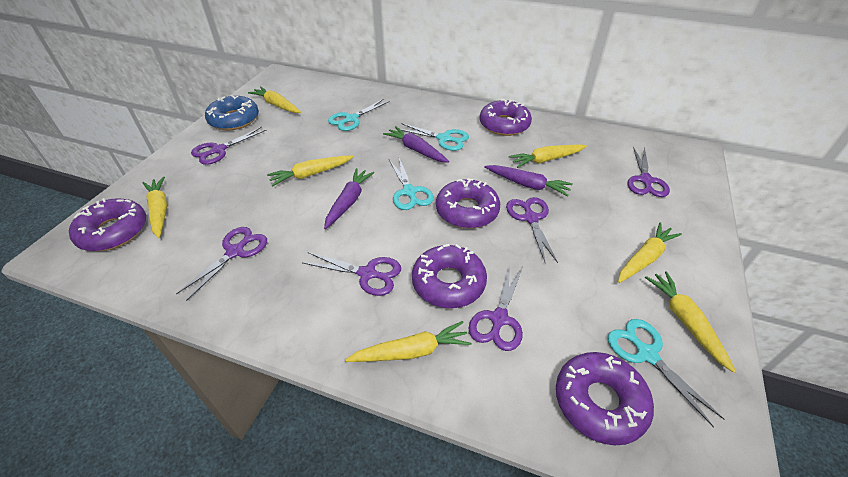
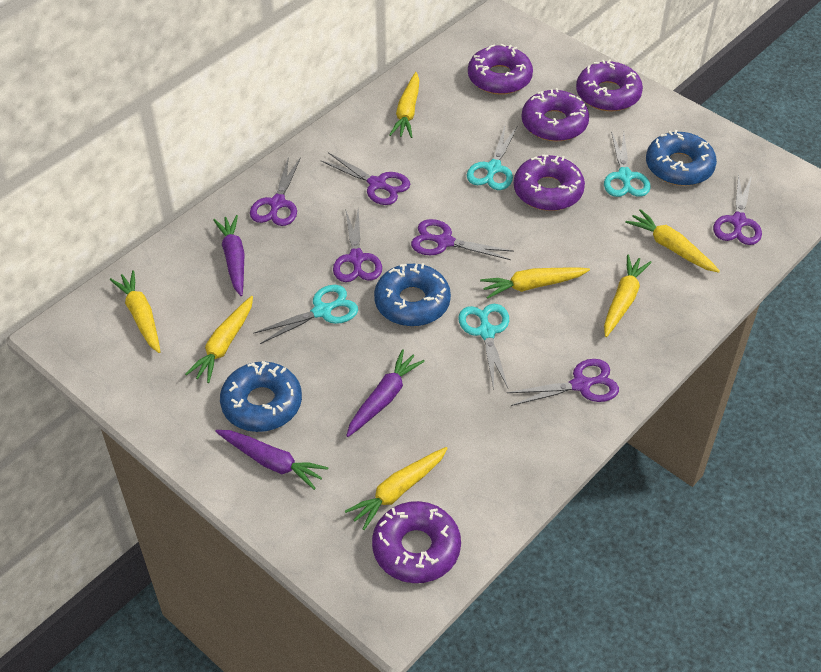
blue donut: 1 -> 3

